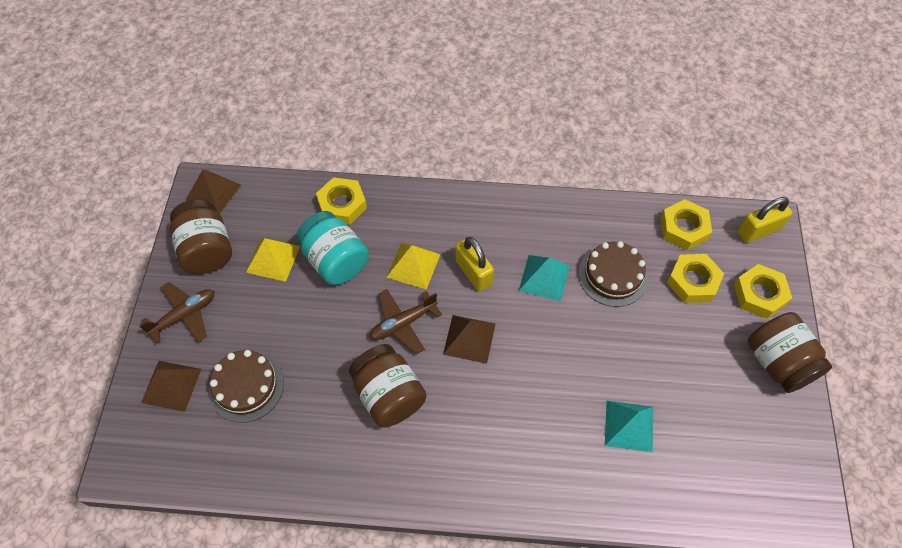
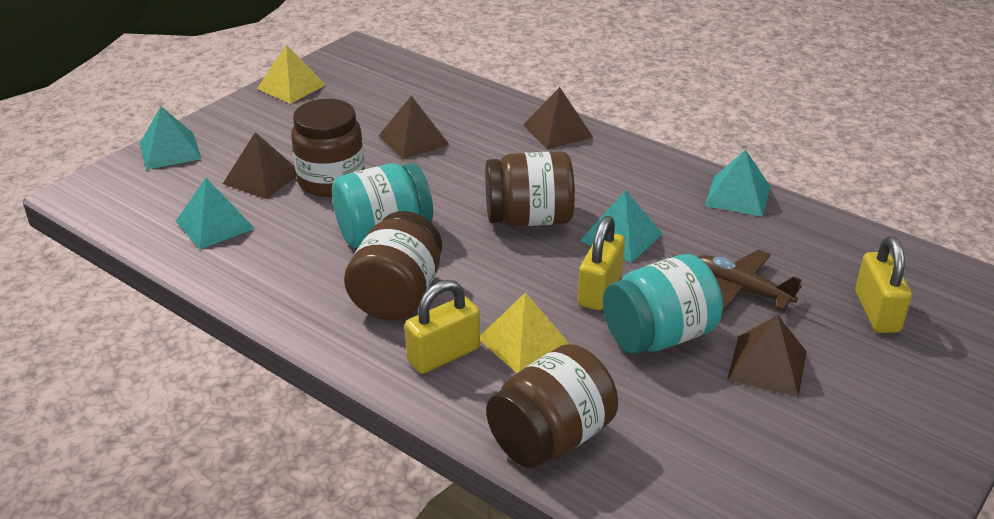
brown cake: 2 -> 0
brown jar: 3 -> 4
brown plane: 2 -> 1
brown pyramid: 3 -> 4
turquoise jar: 1 -> 2
turquoise pyramid: 2 -> 4
yellow nut: 4 -> 0
yellow padlock: 2 -> 3

